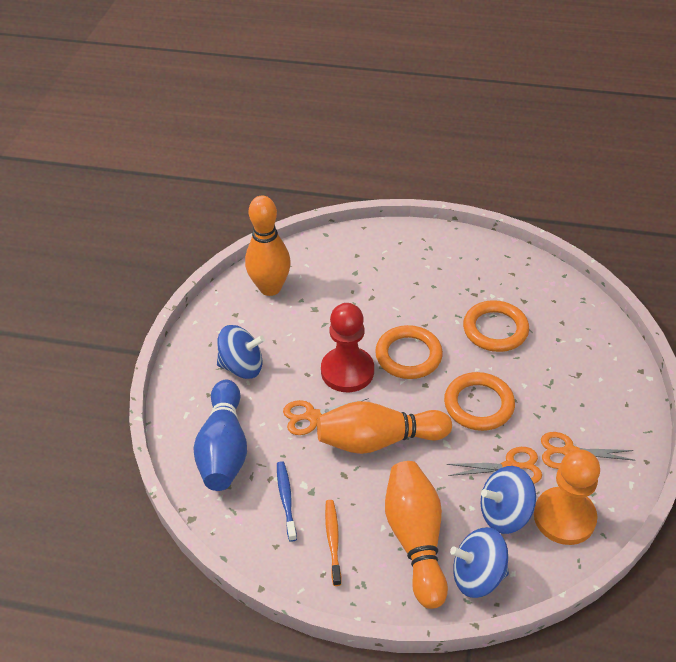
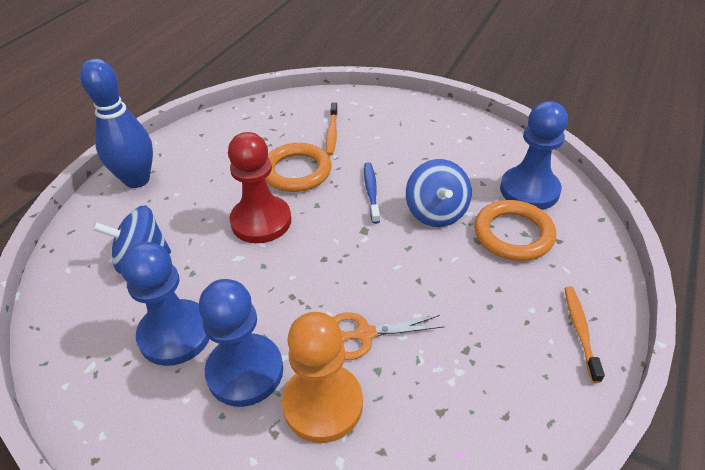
blue pawn: 0 -> 3
blue spinning top: 3 -> 2
orange bowling pin: 3 -> 0
orange ring: 3 -> 2
orange scissors: 3 -> 1
orange toothbrush: 1 -> 2

